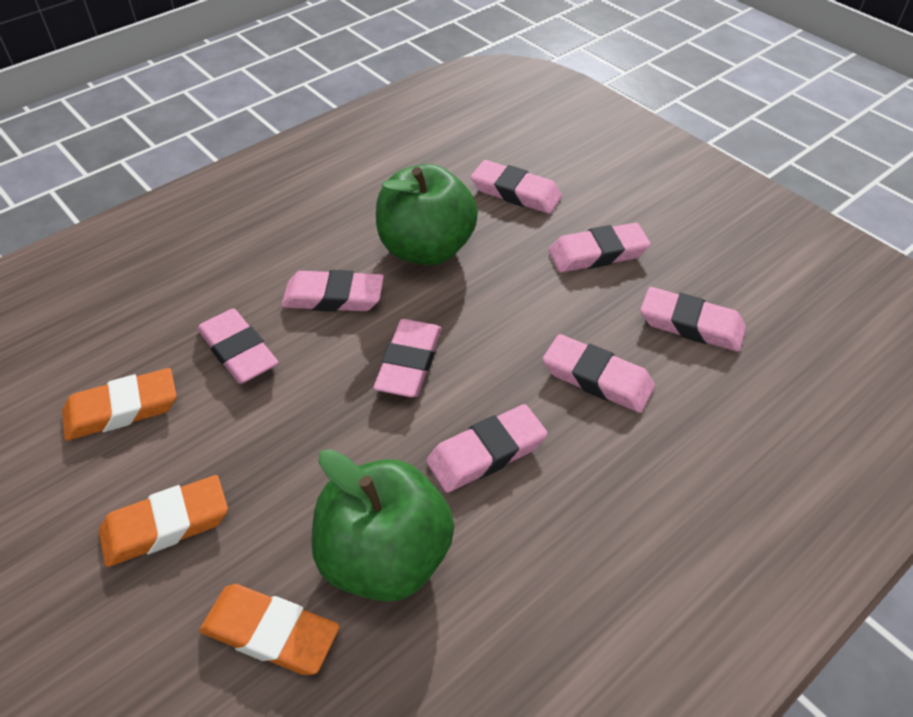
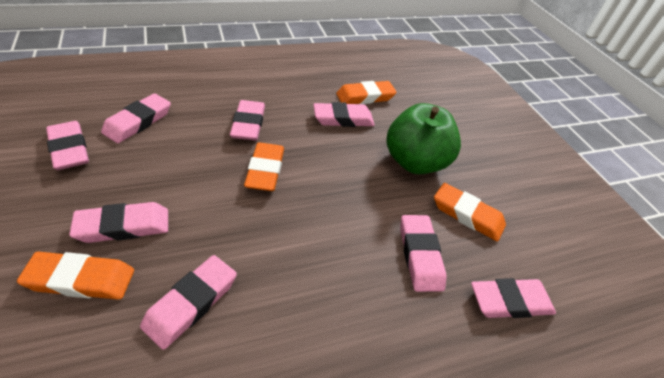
green apple: 2 -> 1
orange eraser: 3 -> 4

